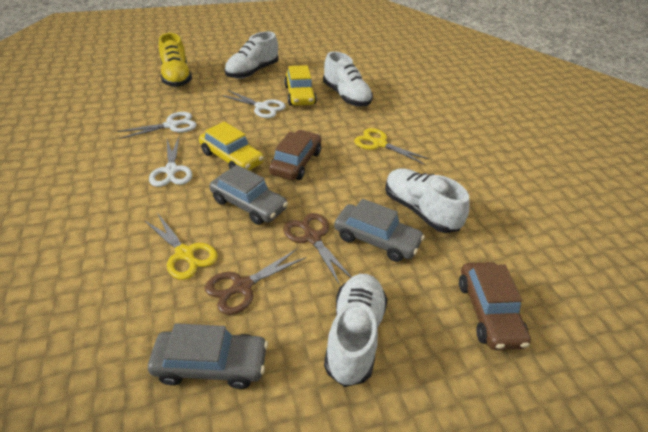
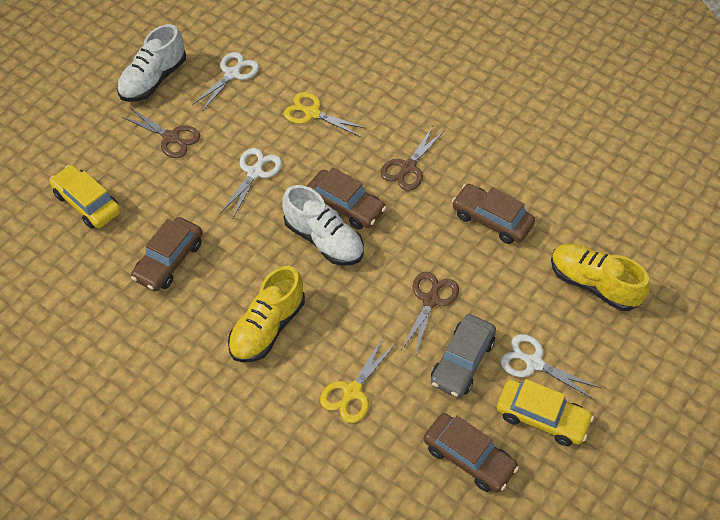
brown car: 2 -> 4
brown scissors: 2 -> 3
grey car: 3 -> 1
white shoe: 4 -> 2
yellow shoe: 1 -> 2

